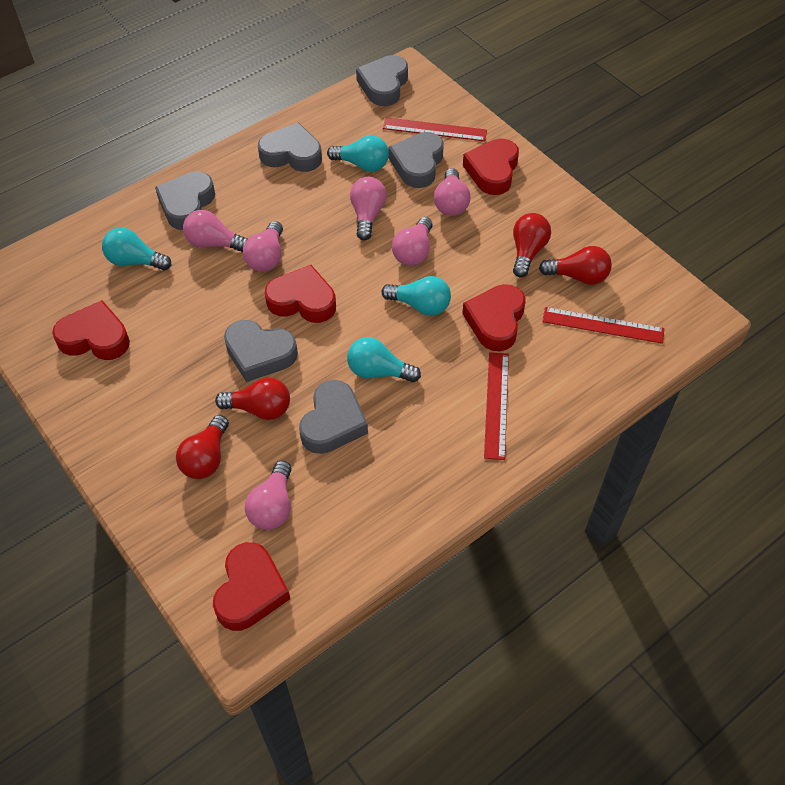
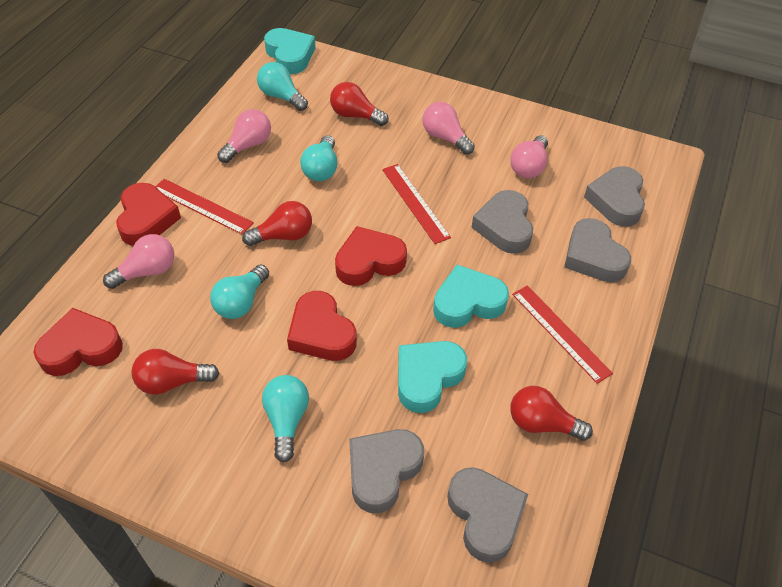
grey heart: 6 -> 5
pink light bulb: 6 -> 4
red heart: 5 -> 4
turquoise heart: 0 -> 3

